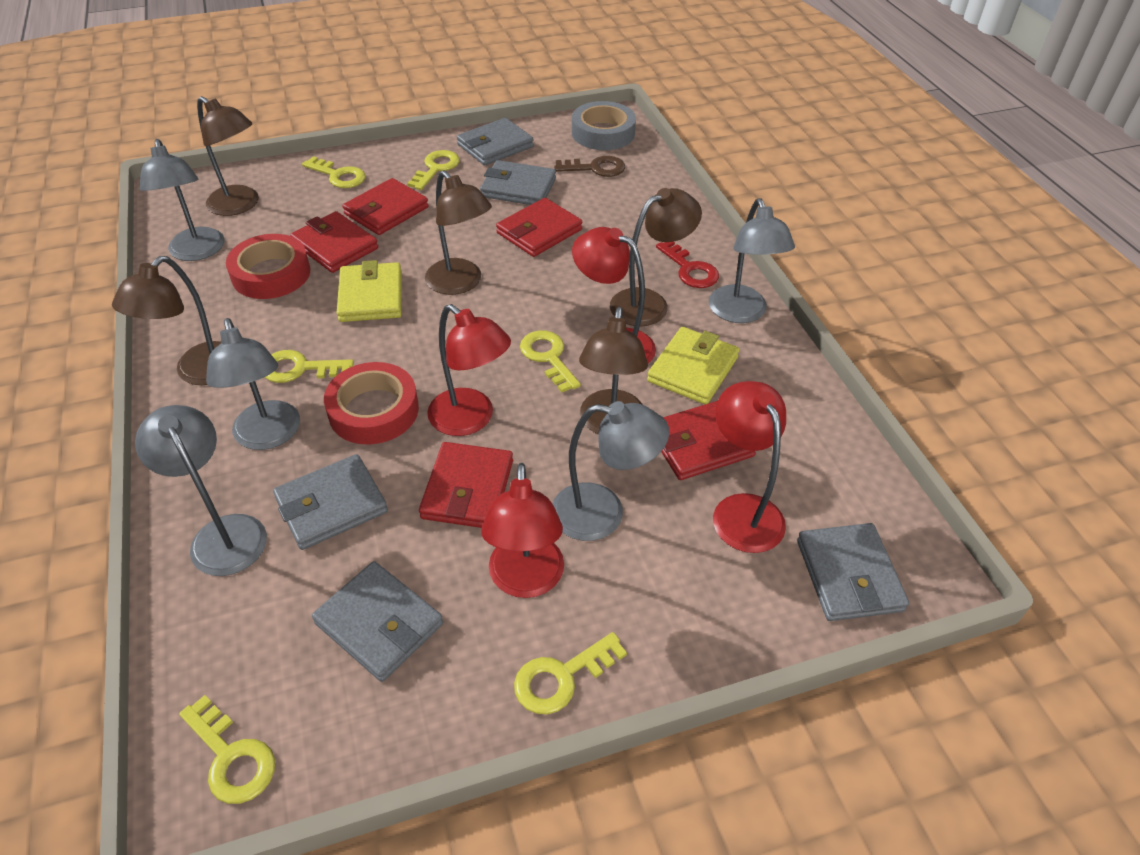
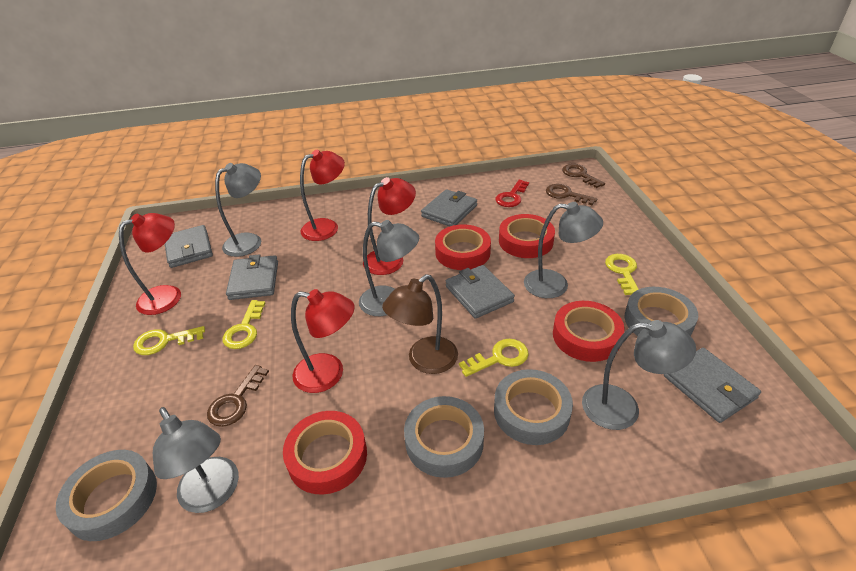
brown key: 1 -> 3
brown lamp: 5 -> 1
grey tape: 1 -> 4
red tape: 2 -> 4
red wallet: 5 -> 0
yellow key: 6 -> 4
yellow wallet: 2 -> 0

